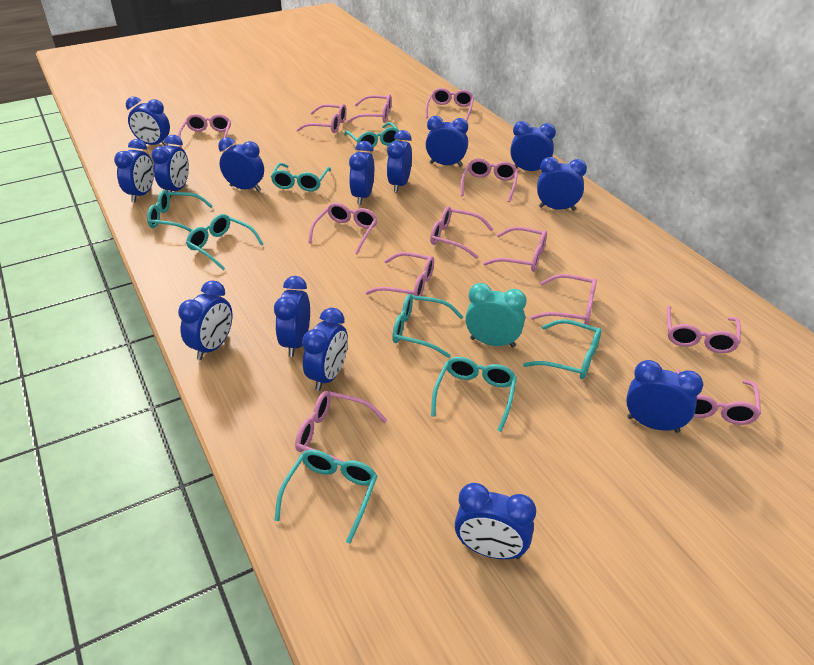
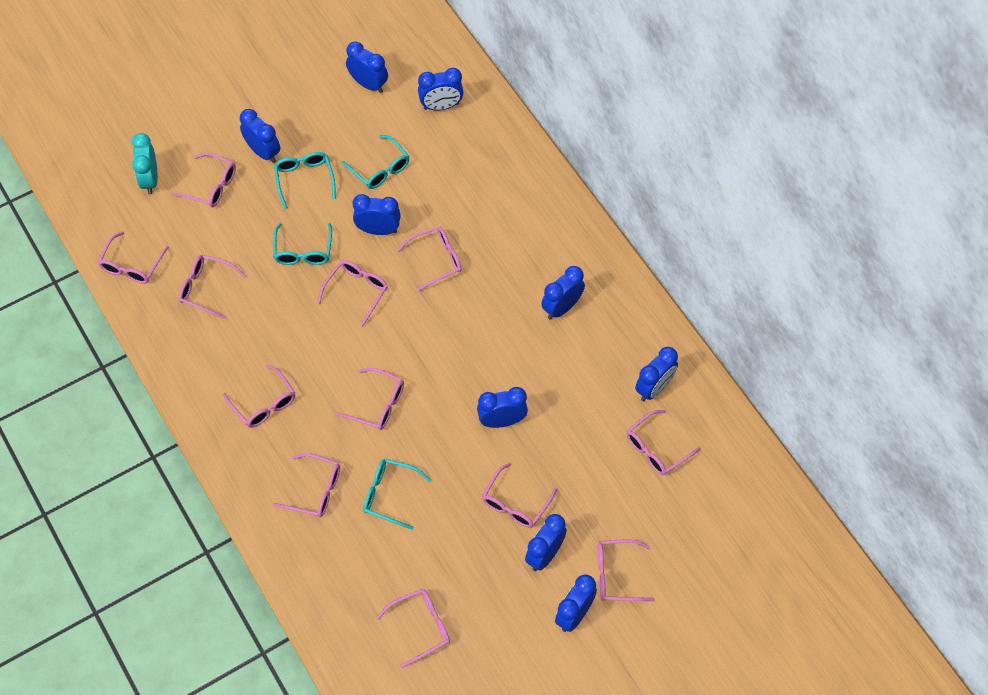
blue clock: 14 -> 9
pink glasses: 13 -> 12
turquoise glasses: 8 -> 4

